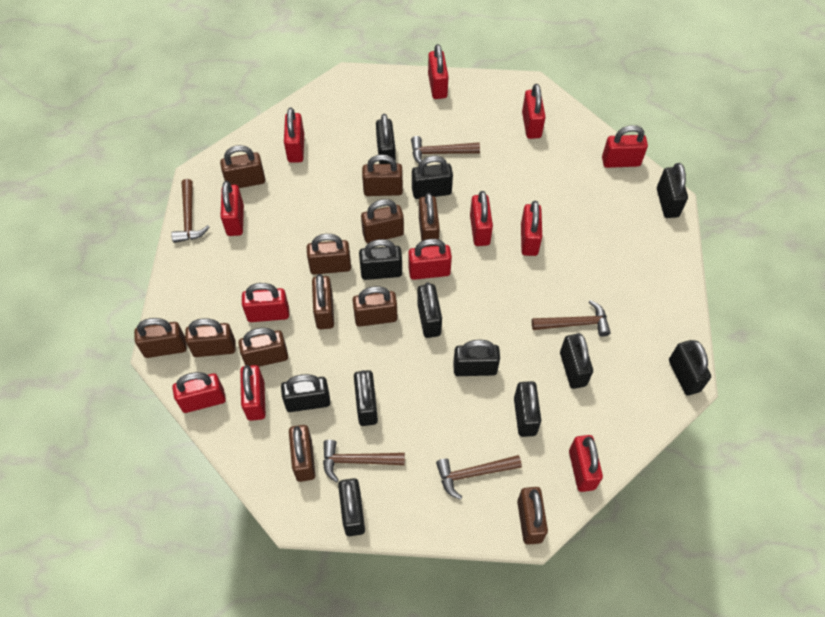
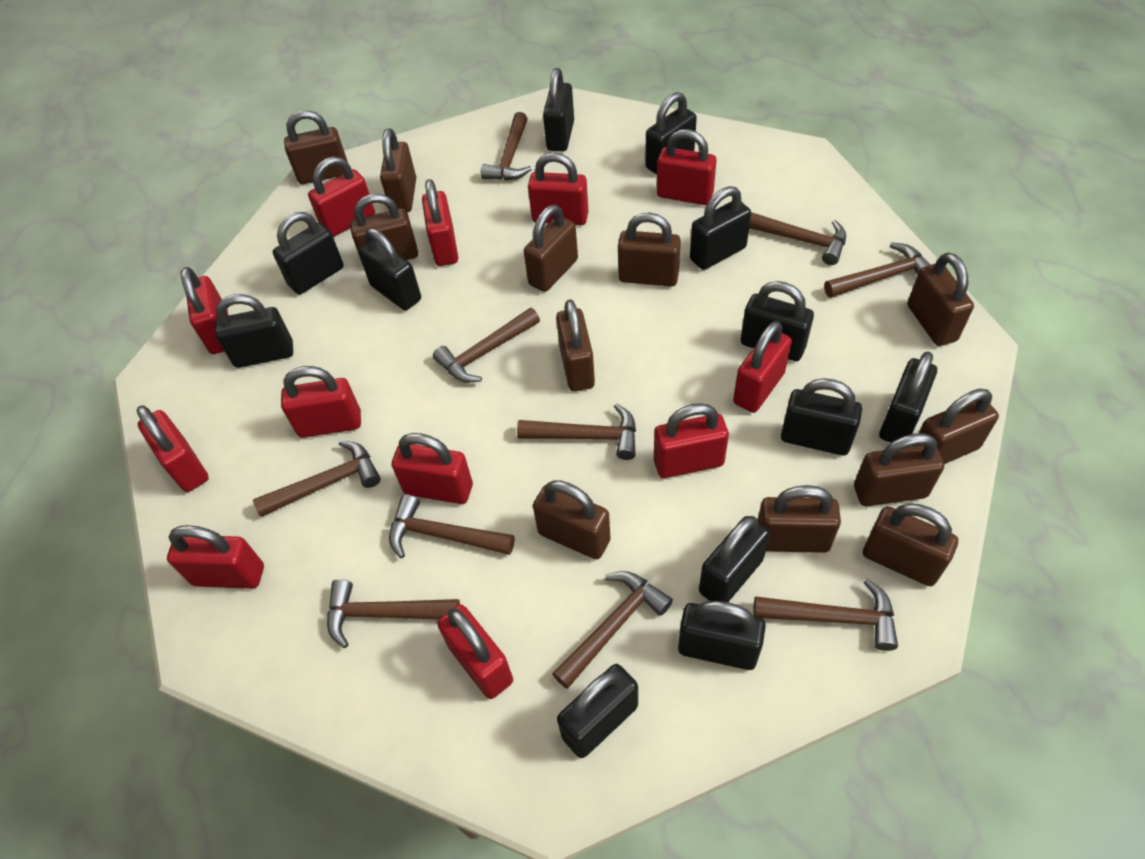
brown hammer: 5 -> 10

